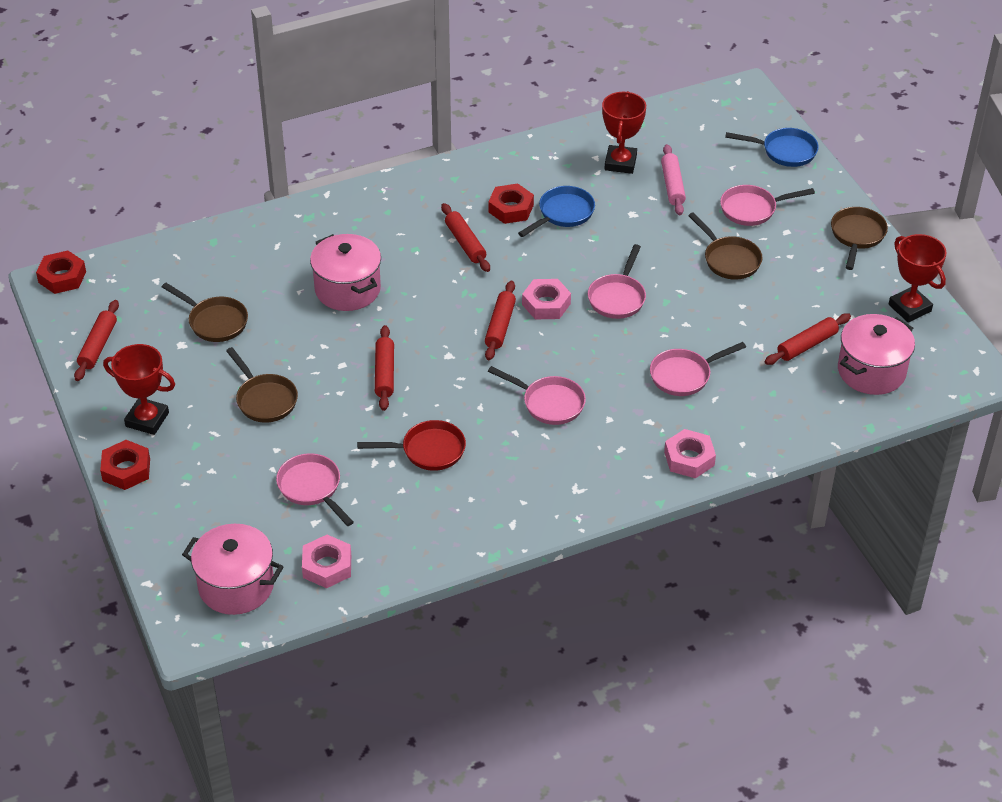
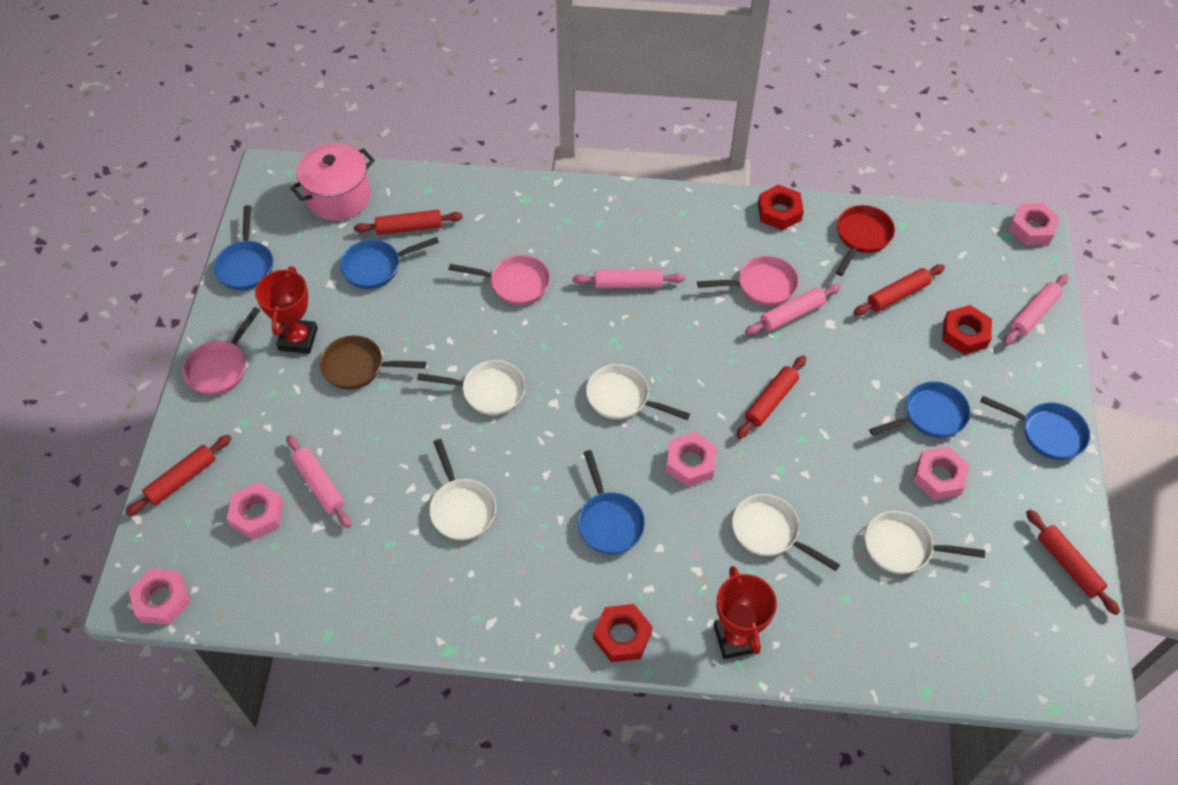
blue pan: 2 -> 5
brown pan: 4 -> 1
pink nut: 3 -> 5
pink pan: 5 -> 3
pink pot: 3 -> 1
pink rolling pin: 1 -> 4
red trophy: 3 -> 2
white pan: 0 -> 5

